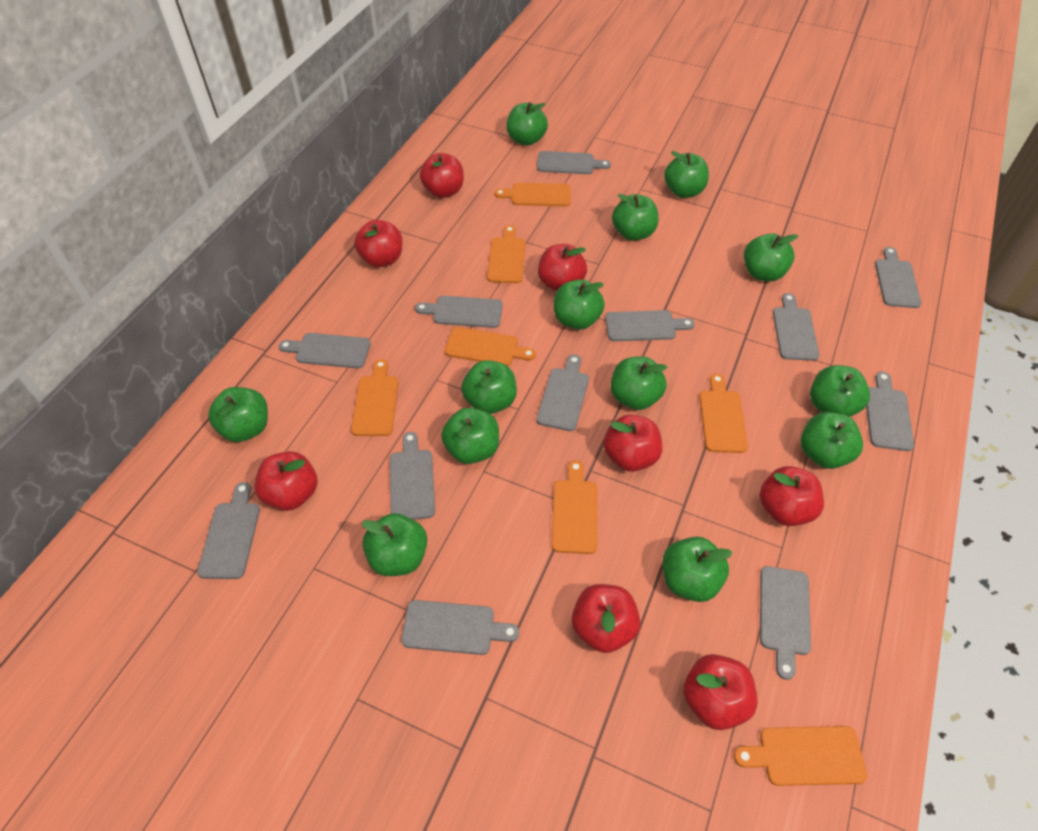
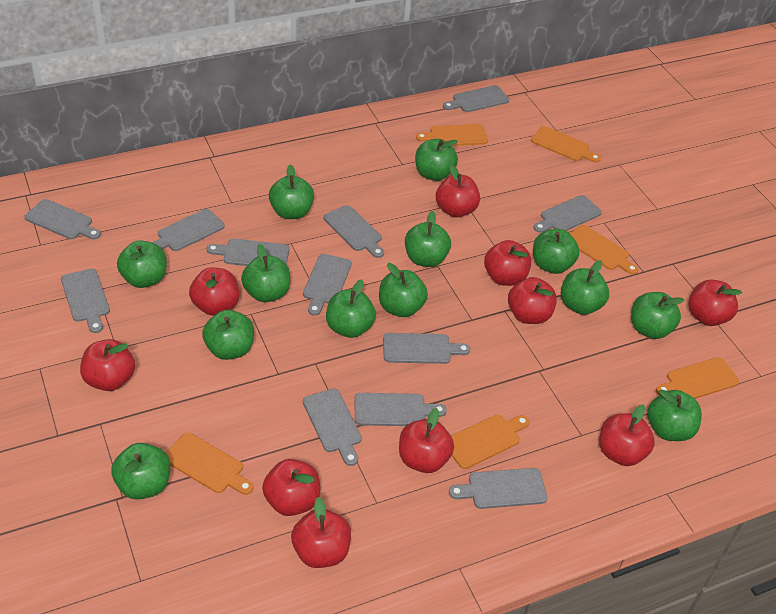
orange cutting board: 7 -> 6
red apple: 8 -> 10

